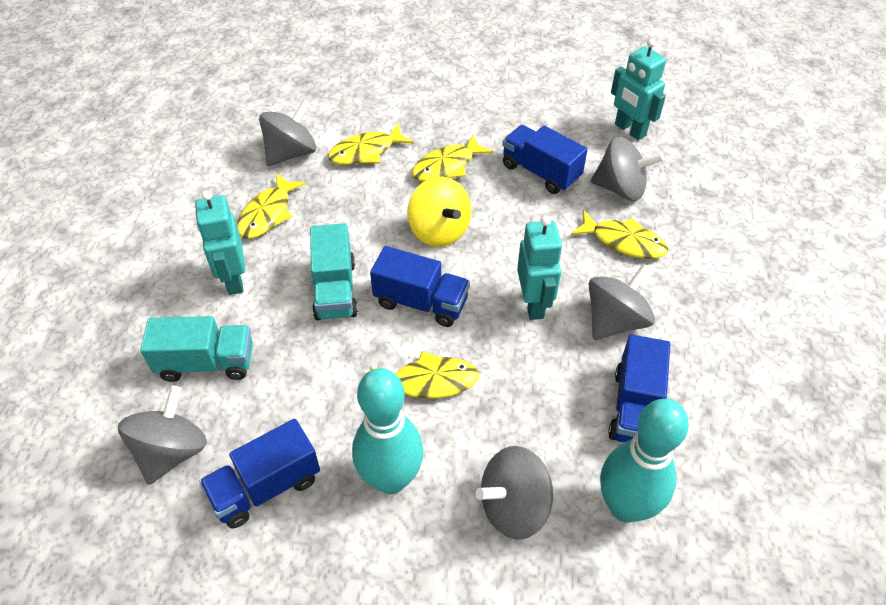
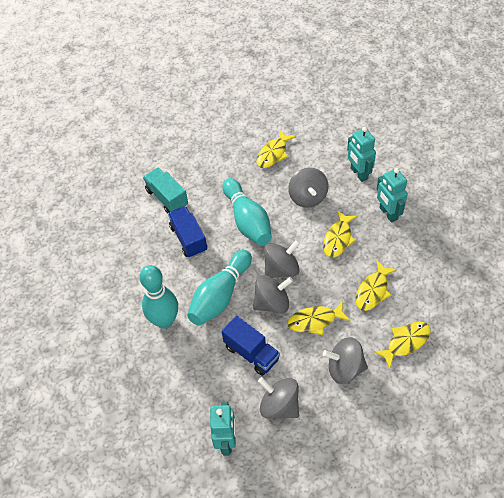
blue truck: 4 -> 2
turquoise bowling pin: 2 -> 3
turquoise truck: 2 -> 1
yellow spinning top: 1 -> 0

